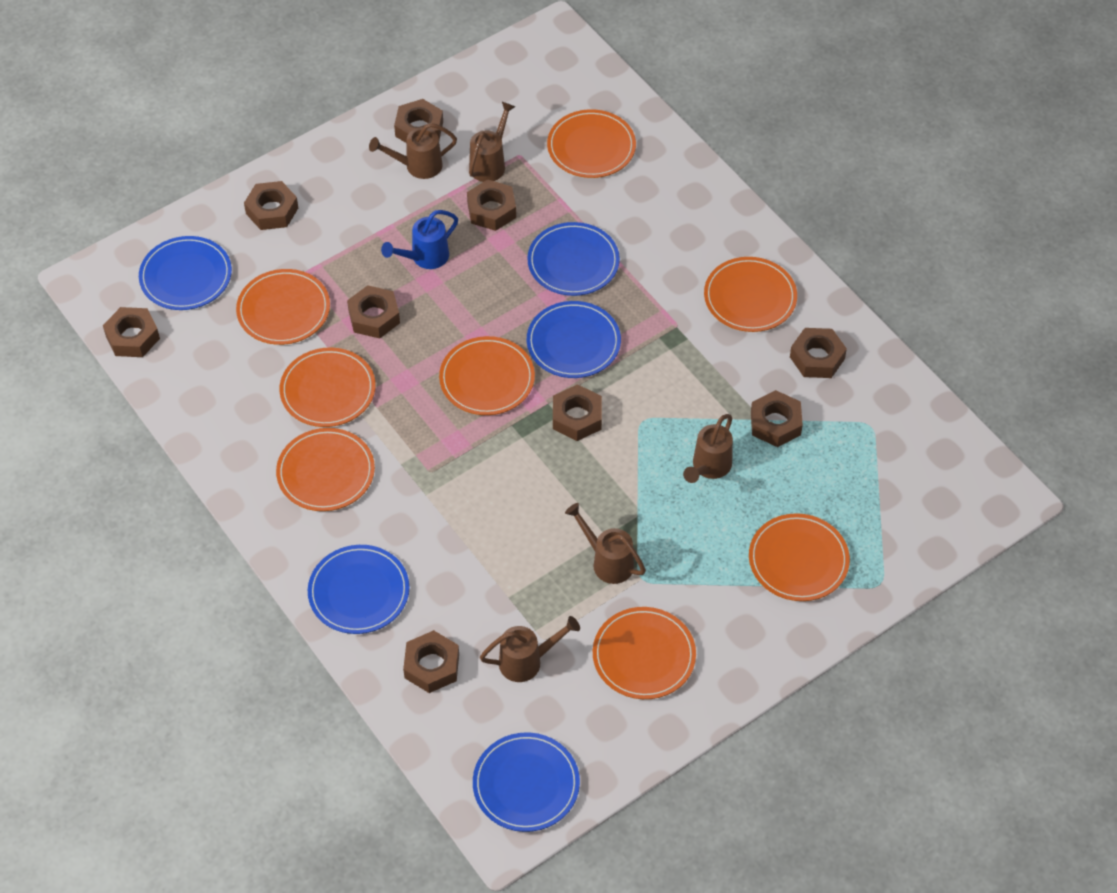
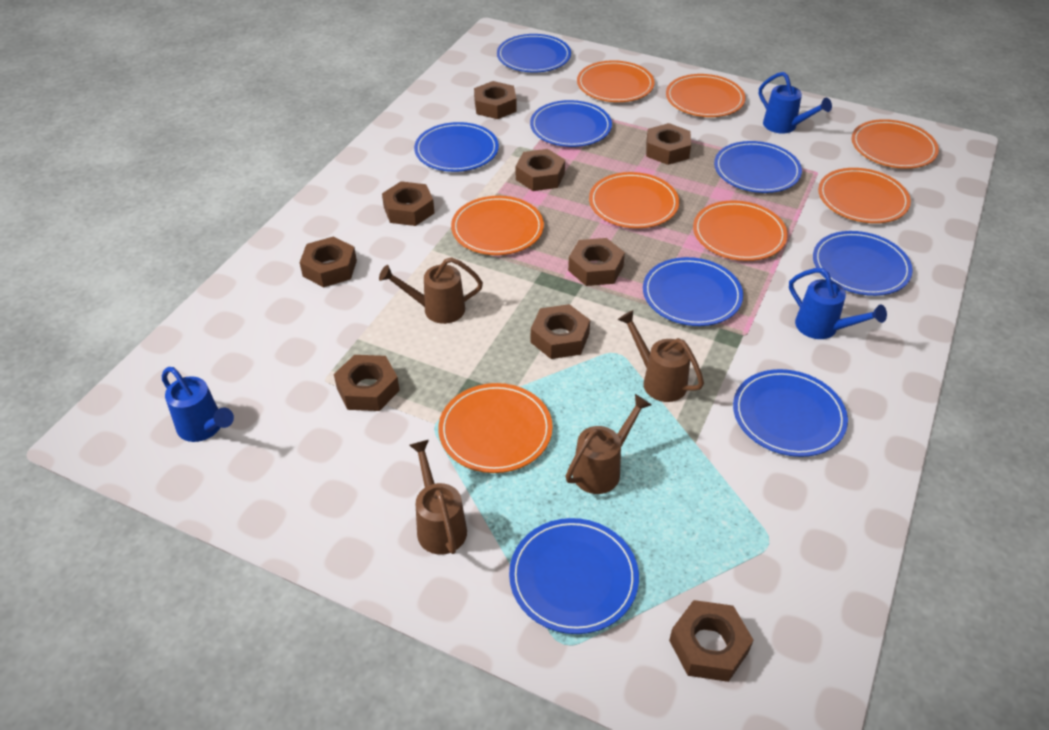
blue plate: 5 -> 8
blue watering can: 1 -> 3
brown watering can: 5 -> 4

